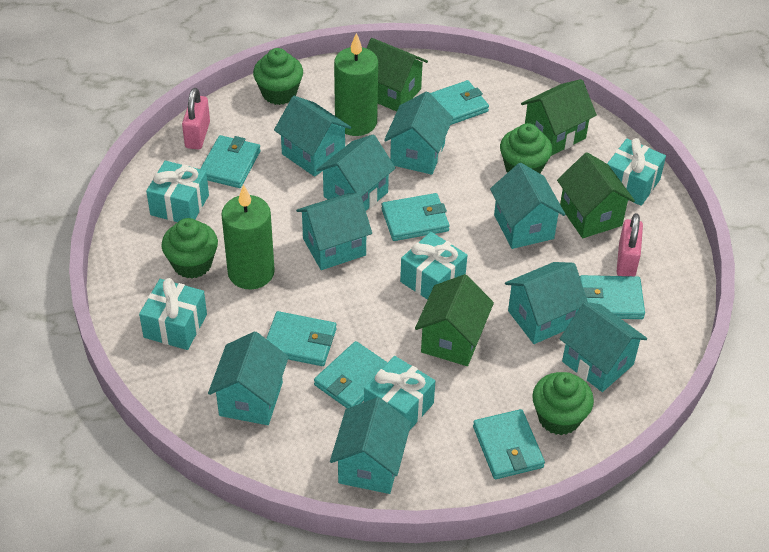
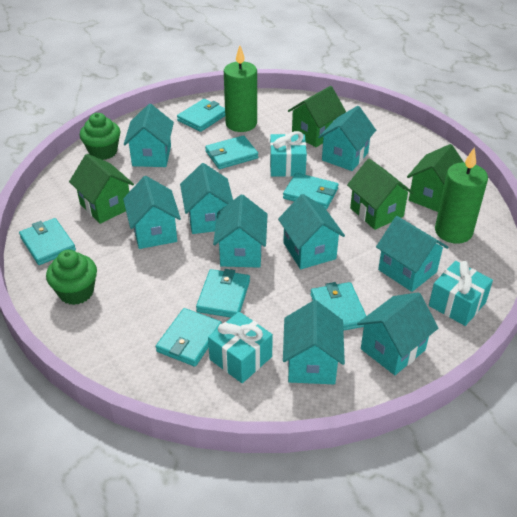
green cupcake: 4 -> 2
pink padlock: 2 -> 0
turquoise gift: 5 -> 3

